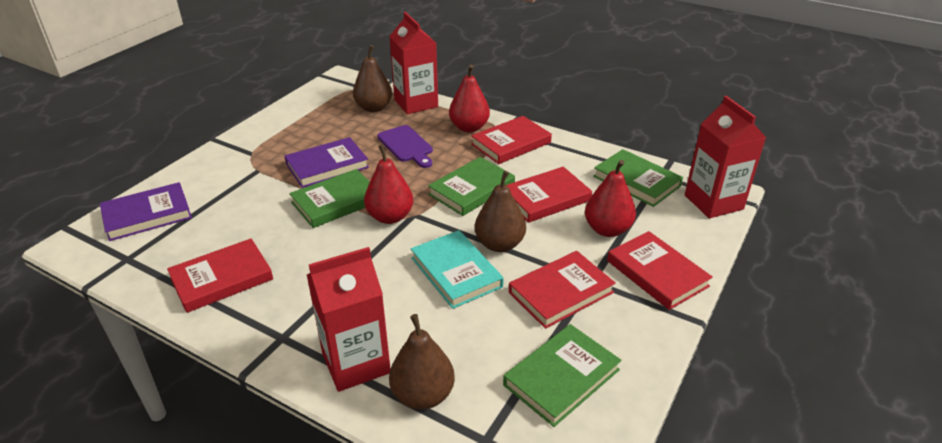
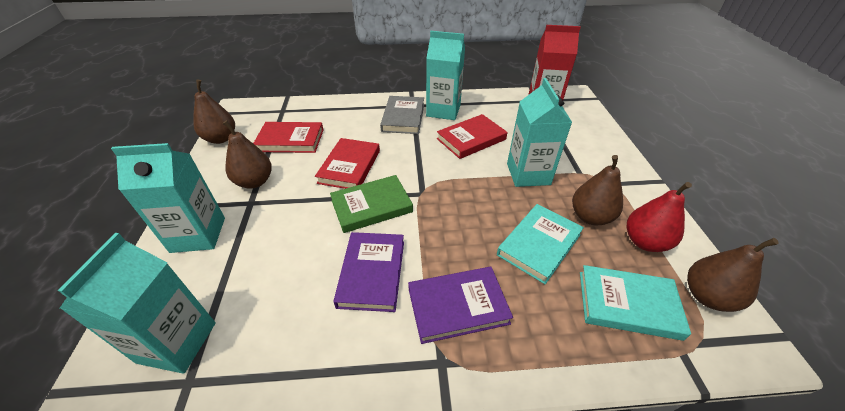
brown pear: 3 -> 4
green book: 4 -> 1
grey book: 0 -> 1
purple cutting board: 1 -> 0
red book: 5 -> 3
red carton: 3 -> 1
red pear: 3 -> 1
turquoise book: 1 -> 2
turquoise carton: 0 -> 4

